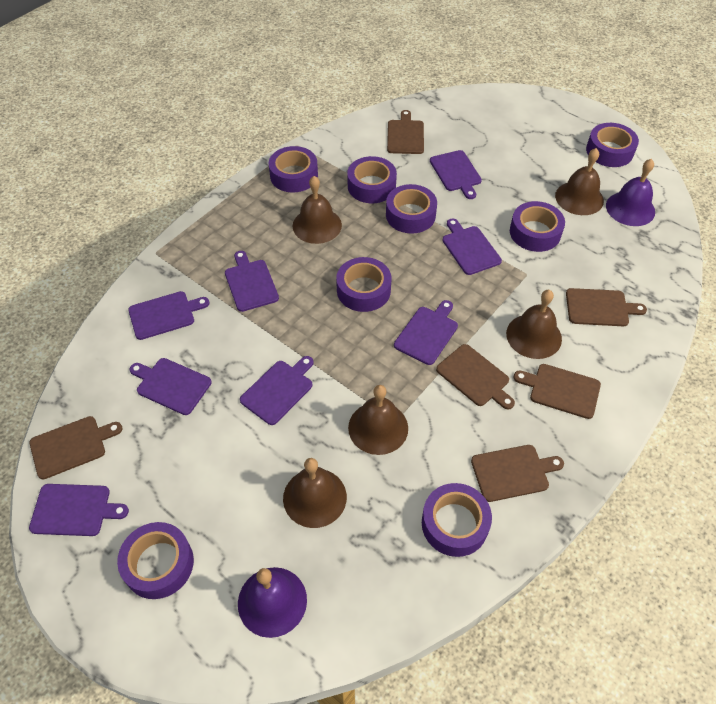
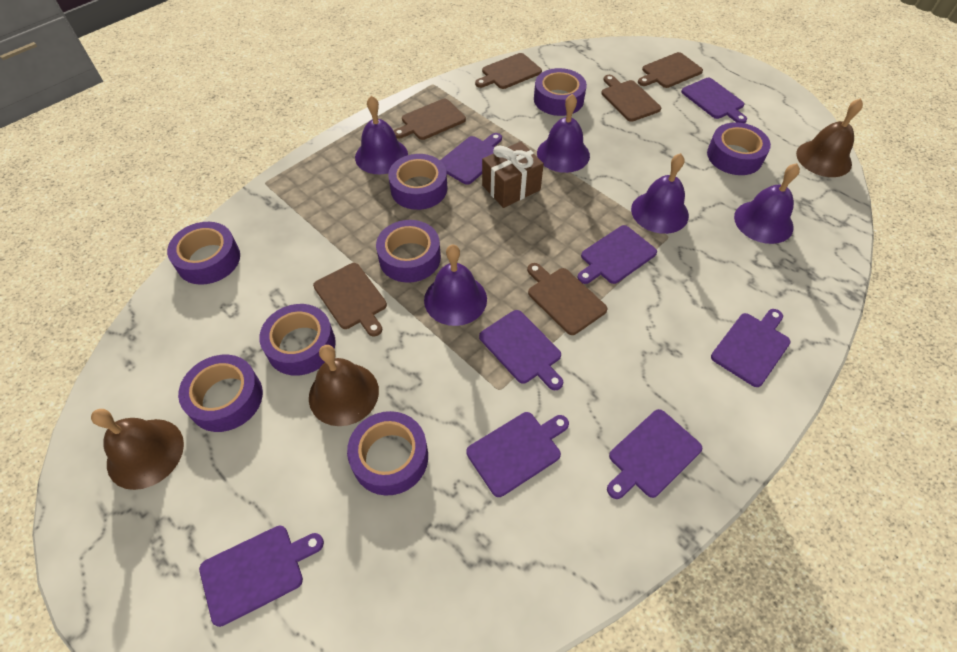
brown bell: 5 -> 3
brown gift: 0 -> 1
purple bell: 2 -> 5

